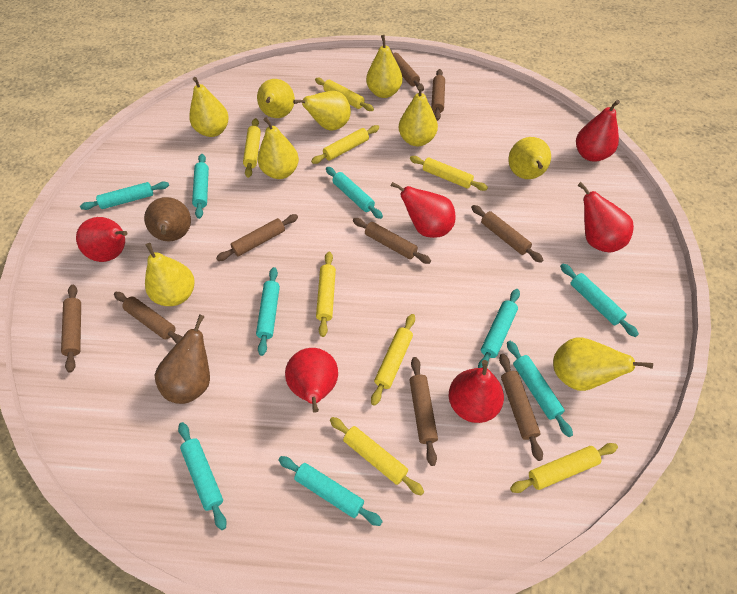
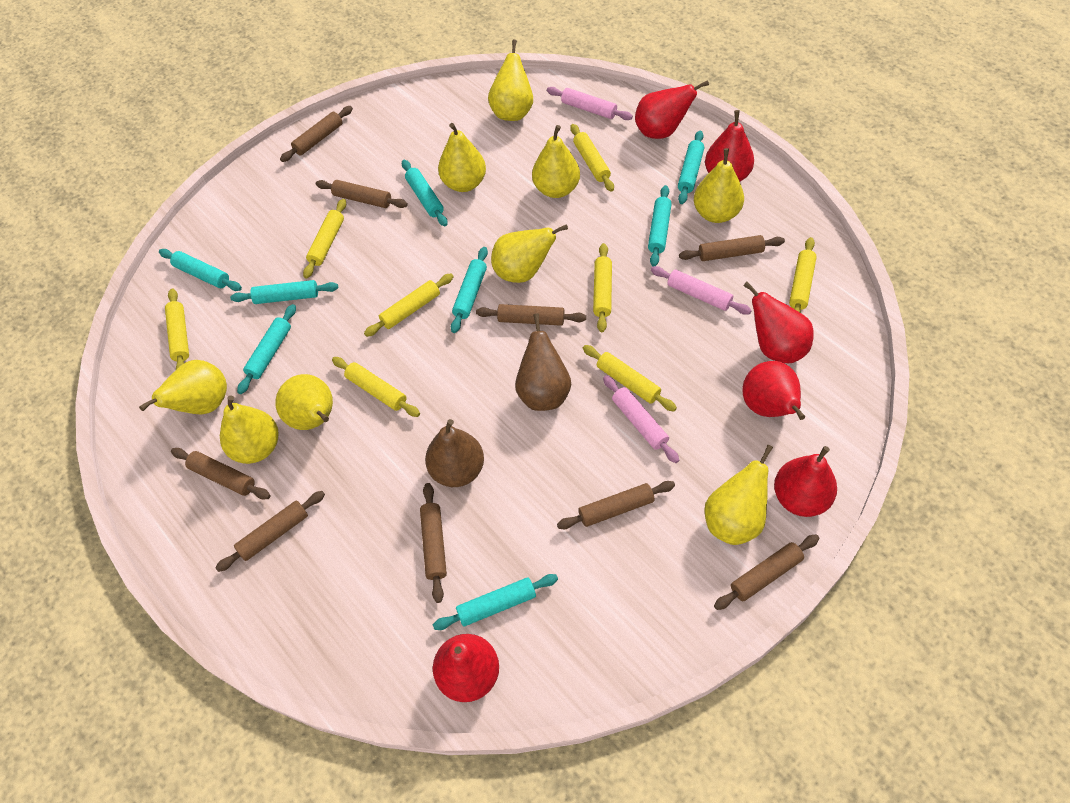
pink rolling pin: 0 -> 3
turquoise rolling pin: 9 -> 8

